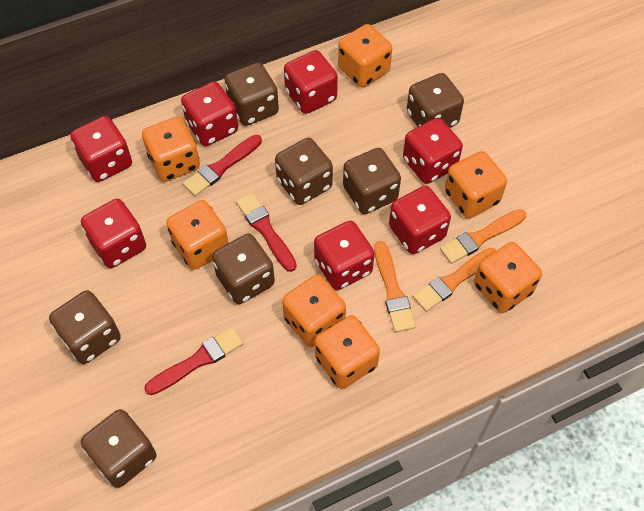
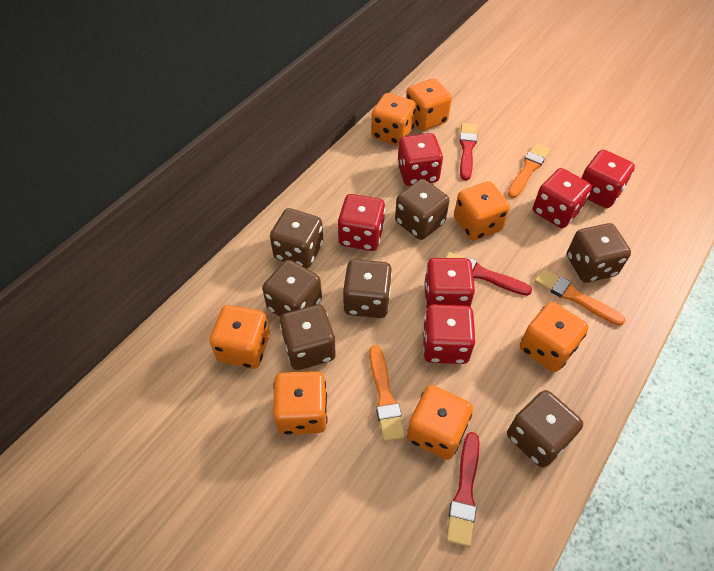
red dice: 7 -> 6

